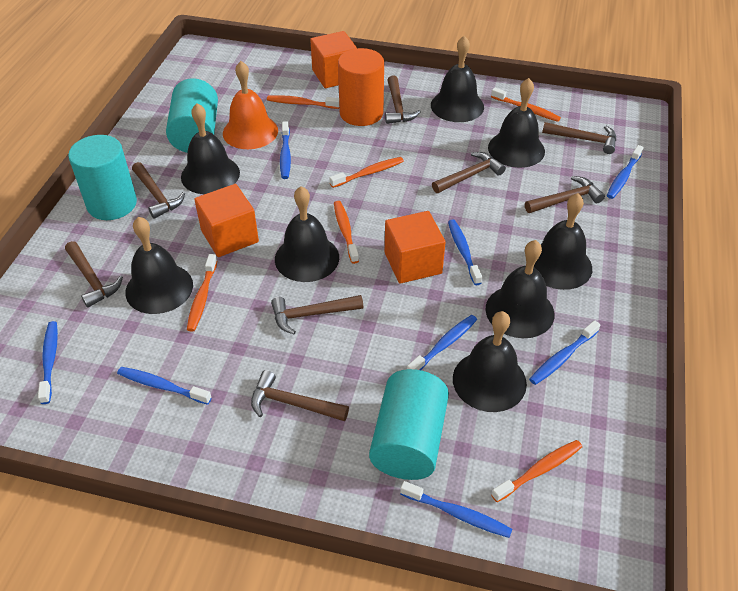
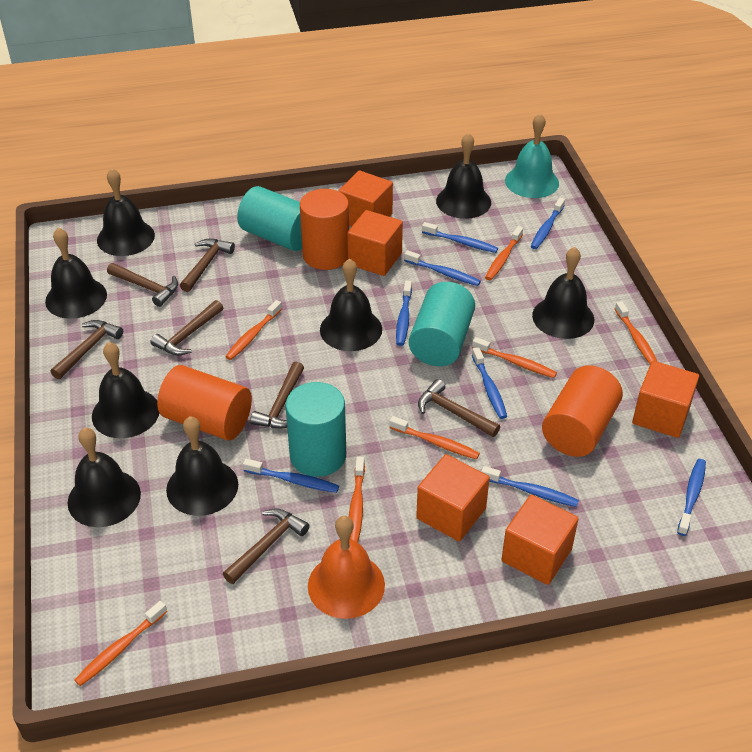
brown hammer: 8 -> 7
orange cube: 3 -> 5
orange cylinder: 1 -> 3
orange toothbrush: 6 -> 7
turquoise bell: 0 -> 1

